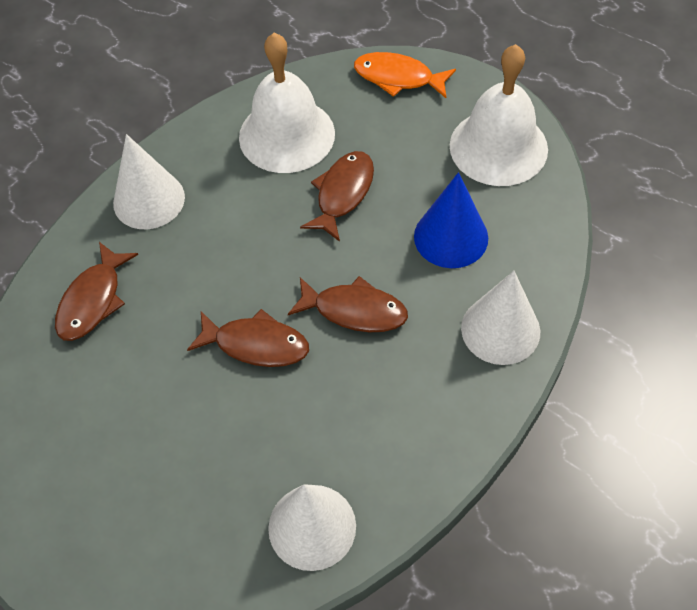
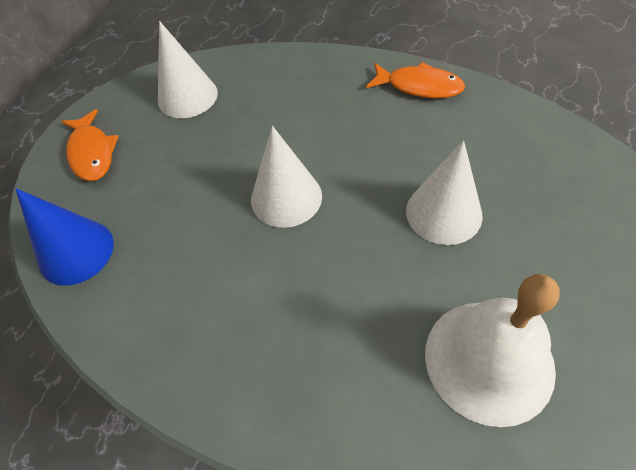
brown fish: 4 -> 0
orange fish: 1 -> 2
white bell: 2 -> 1

